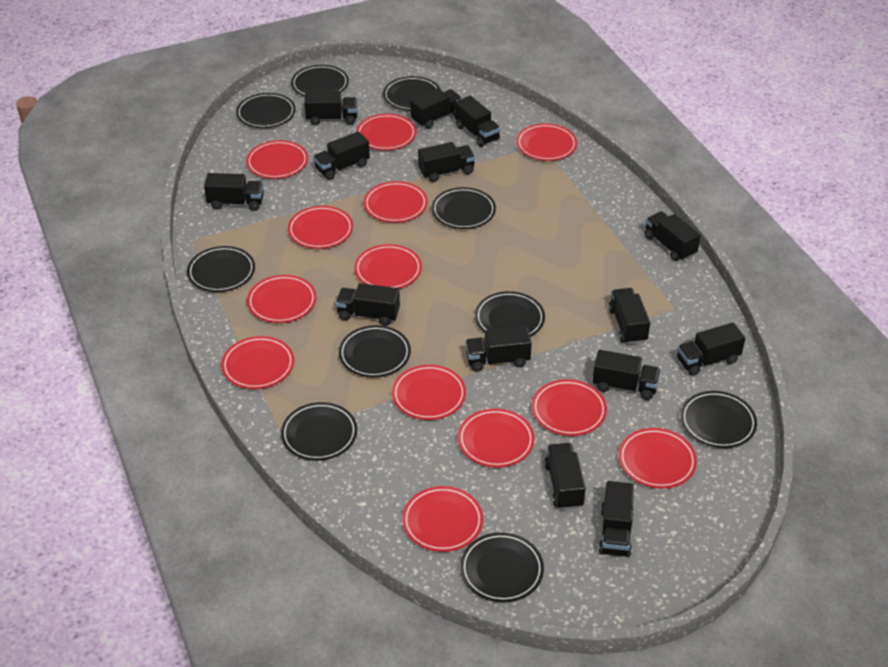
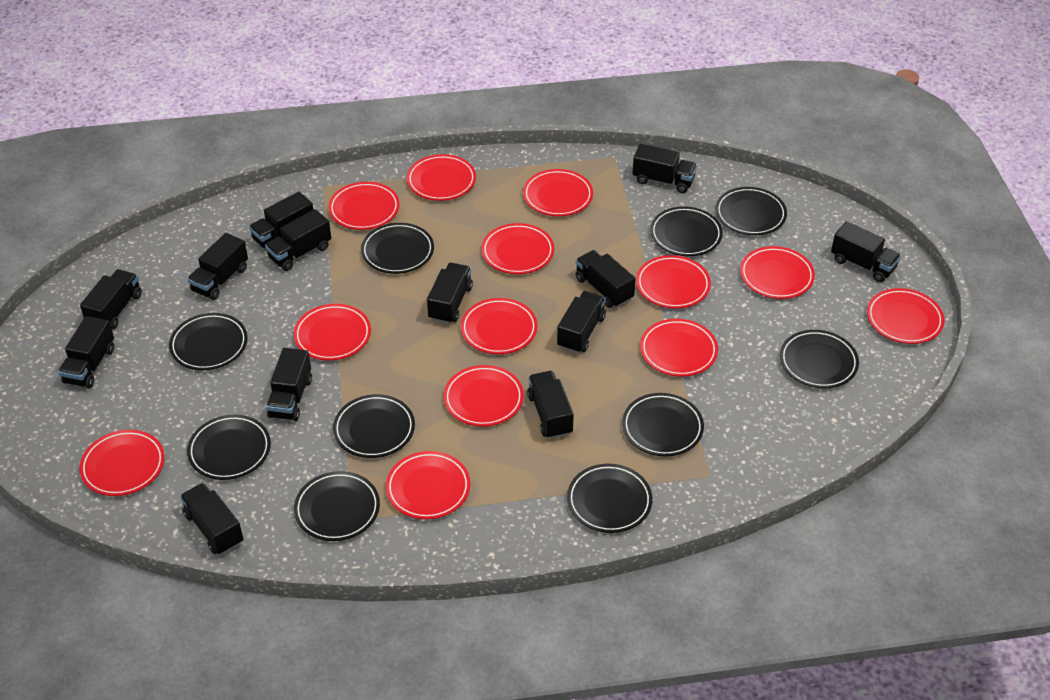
black truck: 14 -> 13

